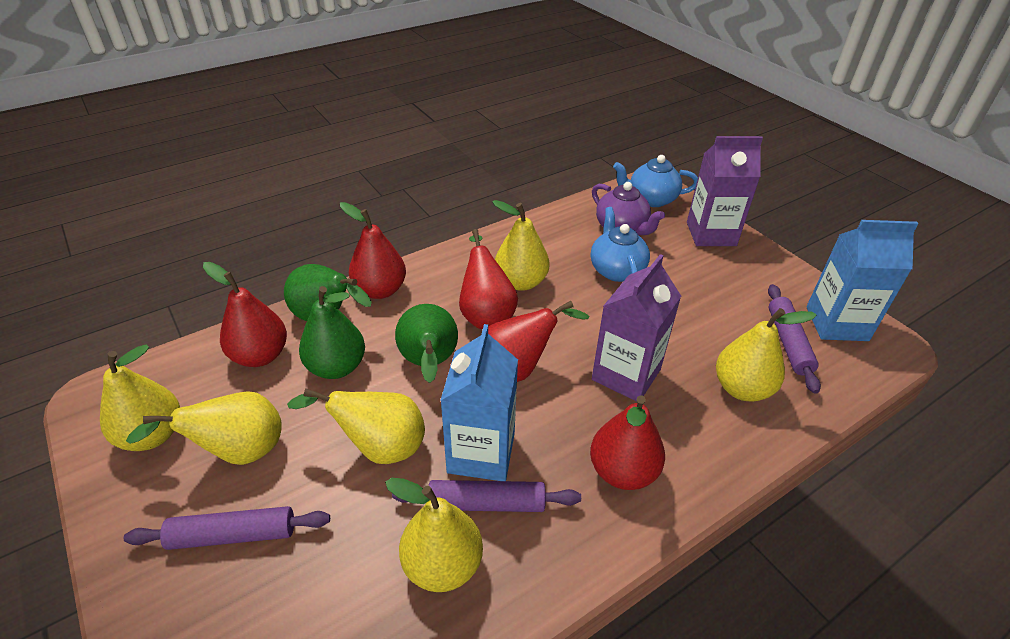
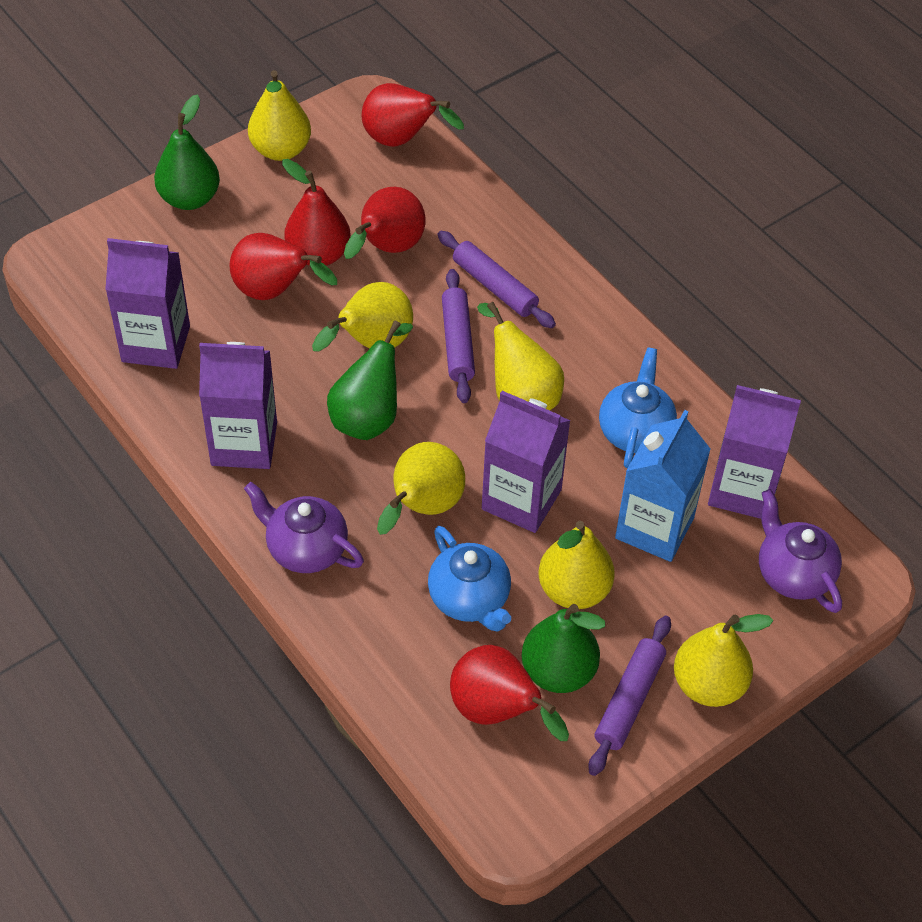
blue carton: 2 -> 1
purple carton: 2 -> 4
purple teapot: 1 -> 2

